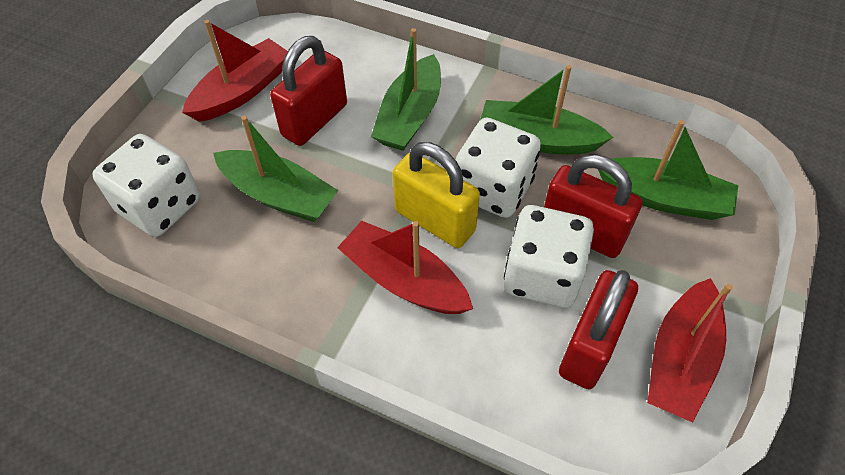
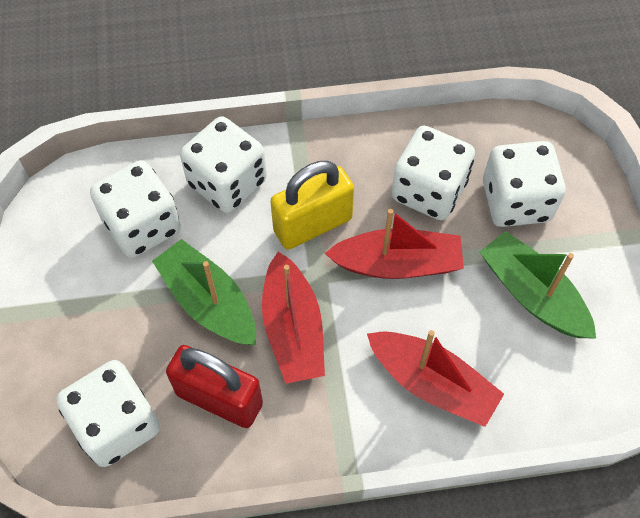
green boat: 4 -> 2
red padlock: 3 -> 1
white dice: 3 -> 5

